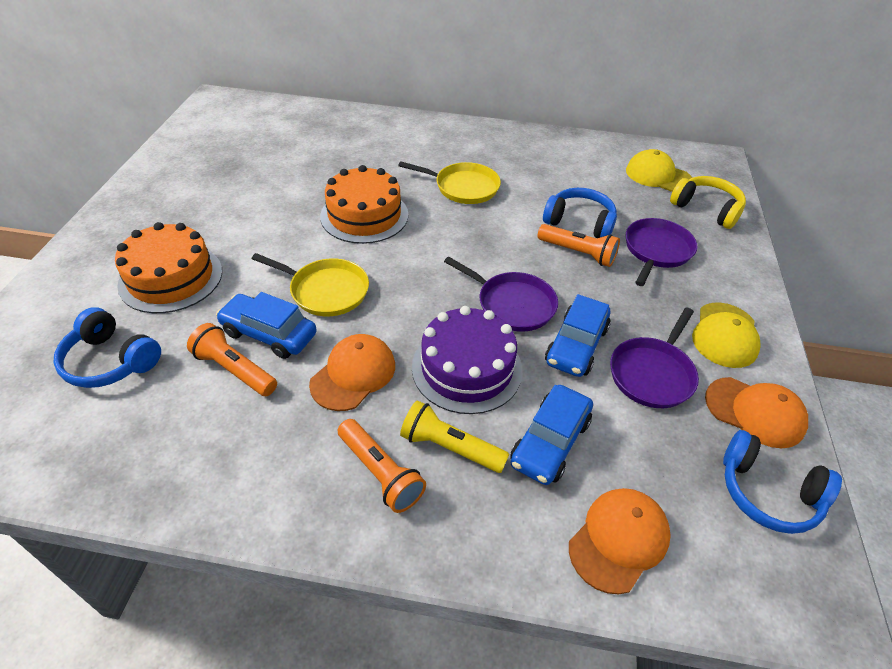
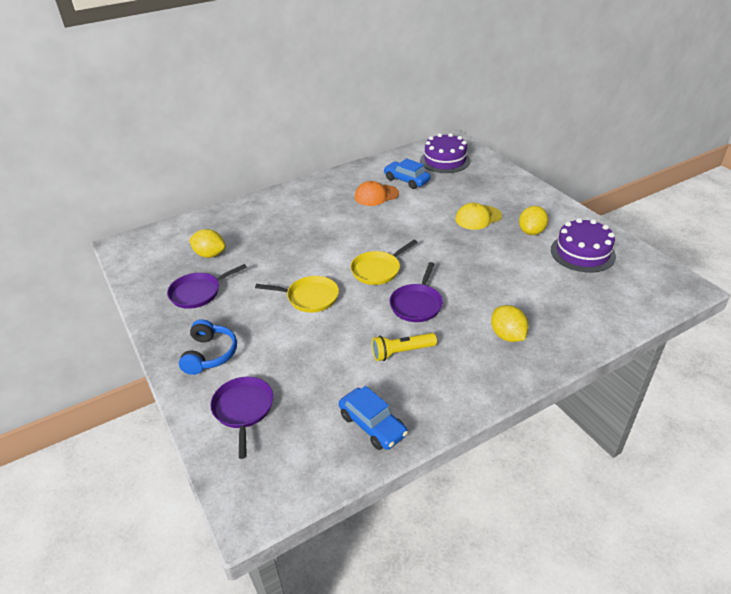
blue car: 3 -> 2
blue headphones: 3 -> 1
orange cake: 2 -> 0
orange cap: 3 -> 1
orange flashlight: 3 -> 0
purple cake: 1 -> 2
yellow cap: 2 -> 1
yellow headphones: 1 -> 0
yellow lemon: 0 -> 3

